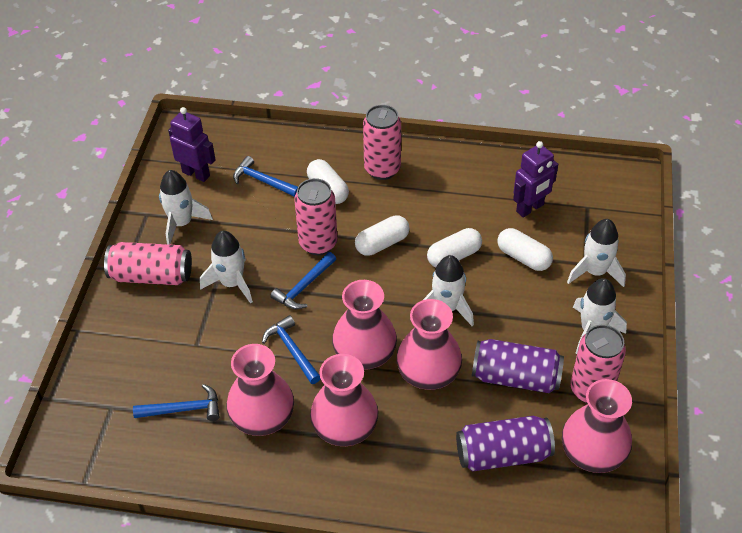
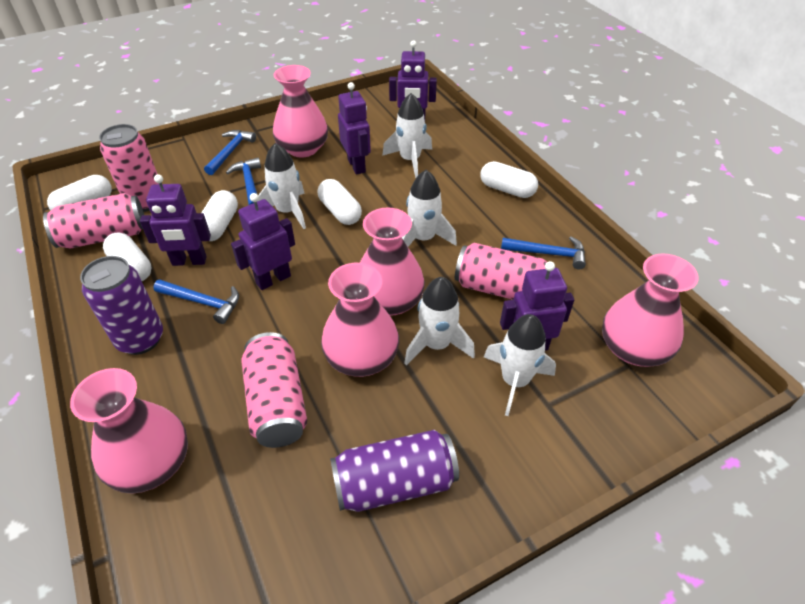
purple robot: 2 -> 5
white capsule: 4 -> 5

